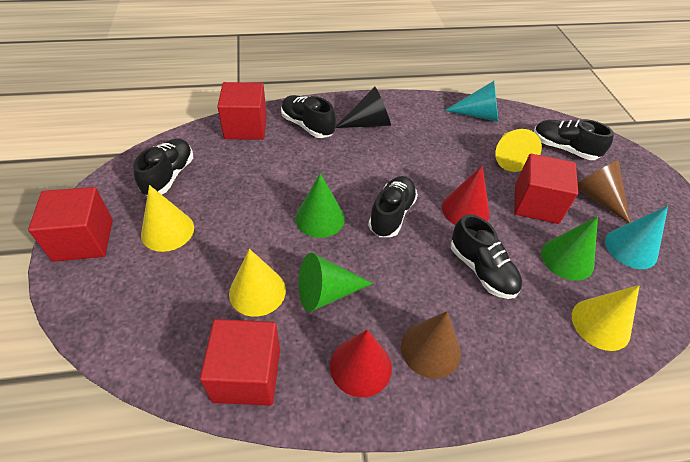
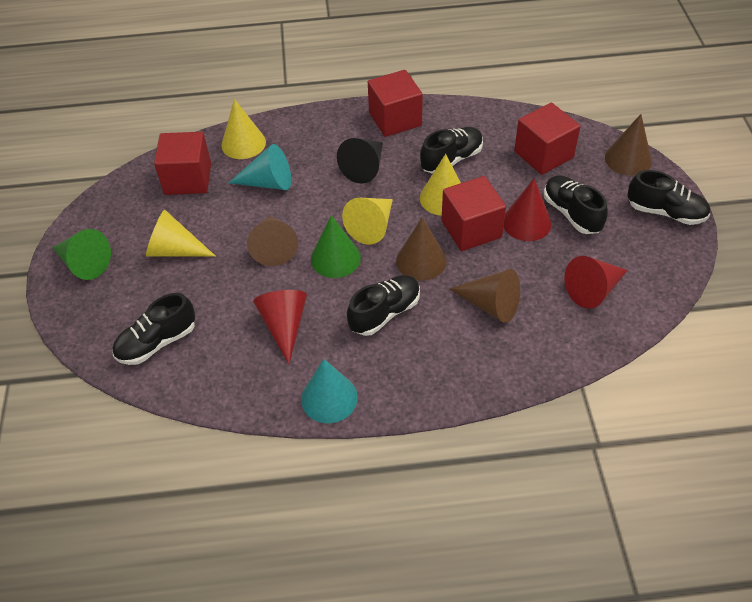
brown cone: 2 -> 4
green cone: 3 -> 2
red cone: 2 -> 3

